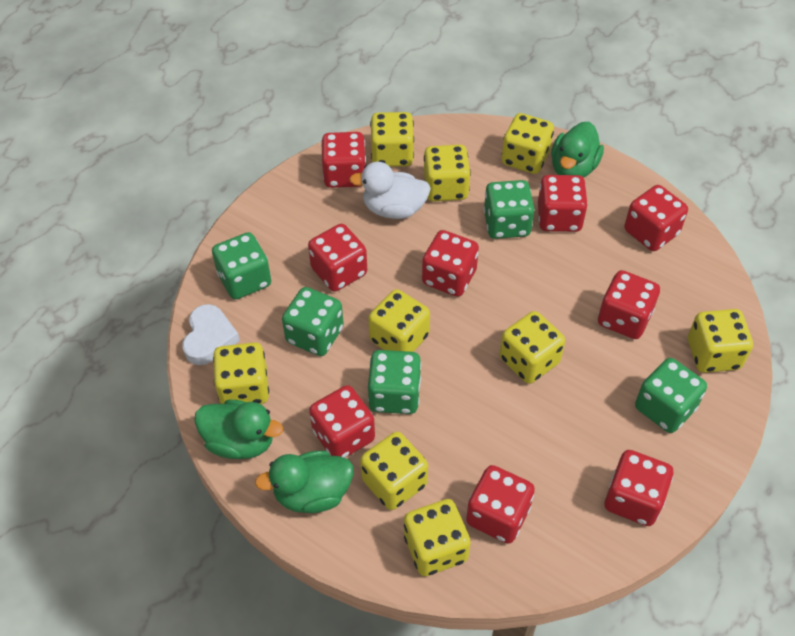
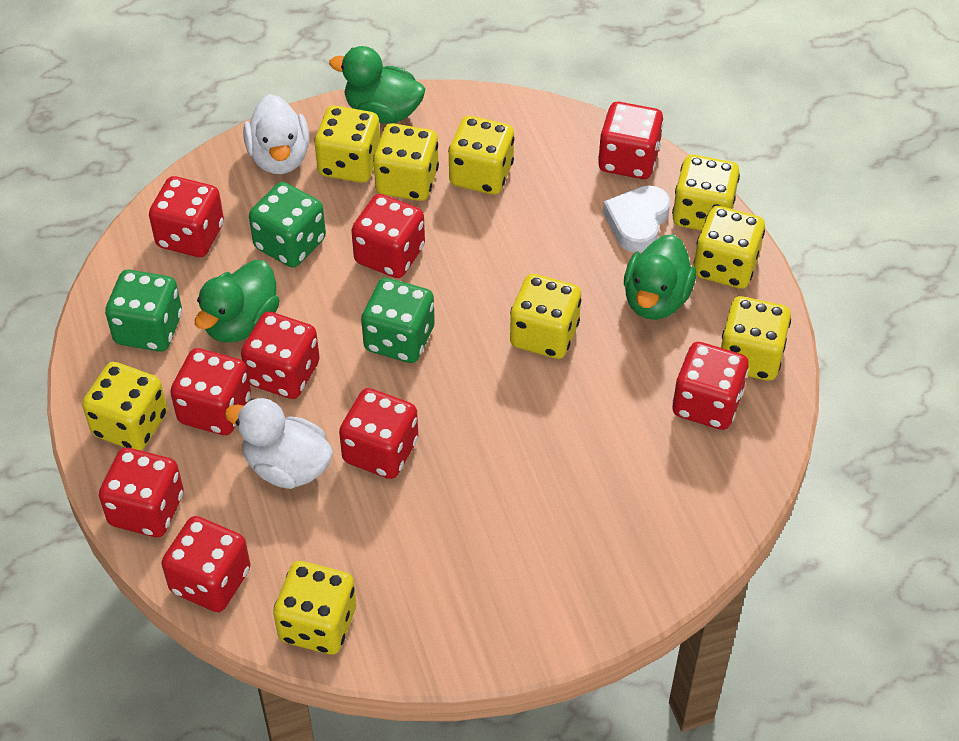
green dice: 5 -> 3
white duck: 1 -> 2

